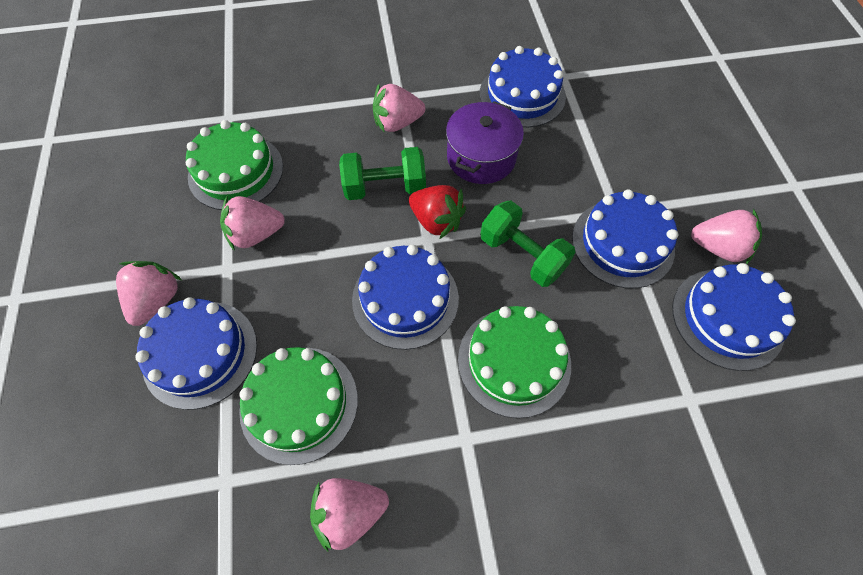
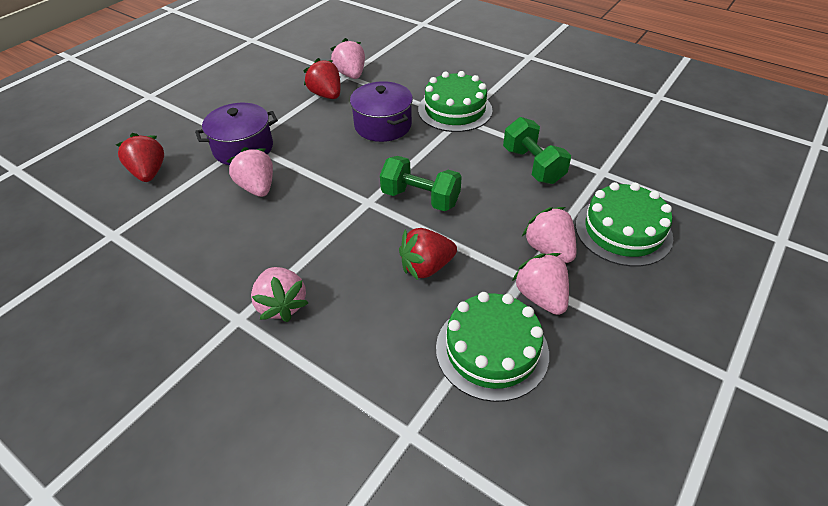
blue cake: 5 -> 0
purple pot: 1 -> 2
red strawberry: 1 -> 3

